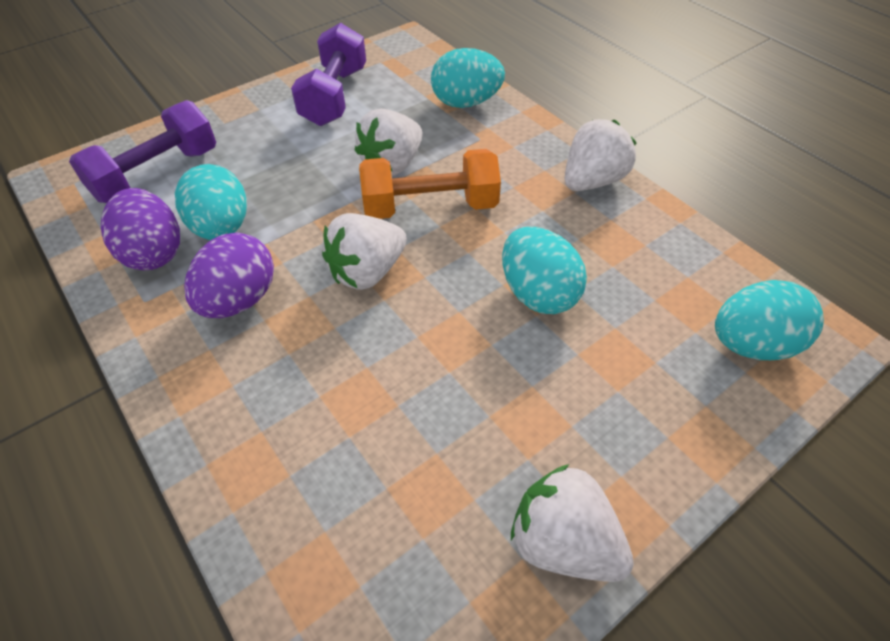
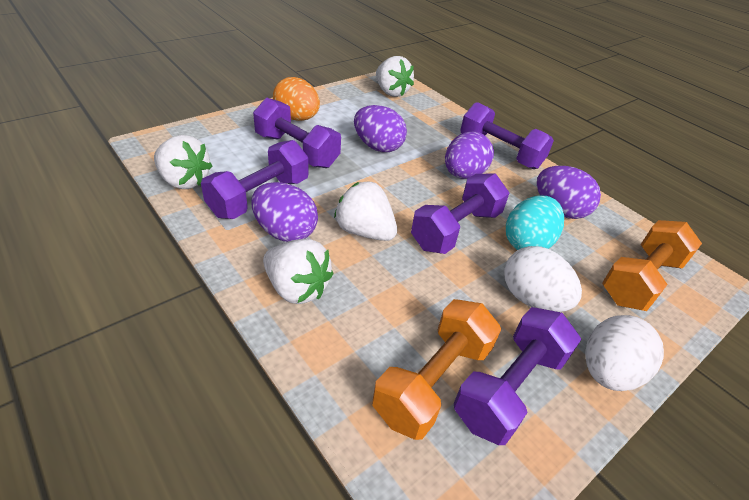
orange dumbbell: 1 -> 2
orange egg: 0 -> 1
purple dumbbell: 2 -> 5
purple egg: 2 -> 4
turquoise egg: 4 -> 1
white egg: 0 -> 2

